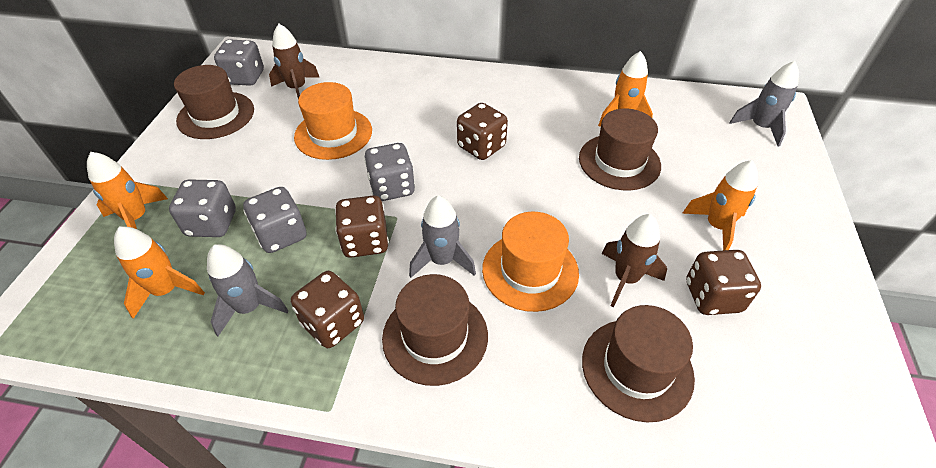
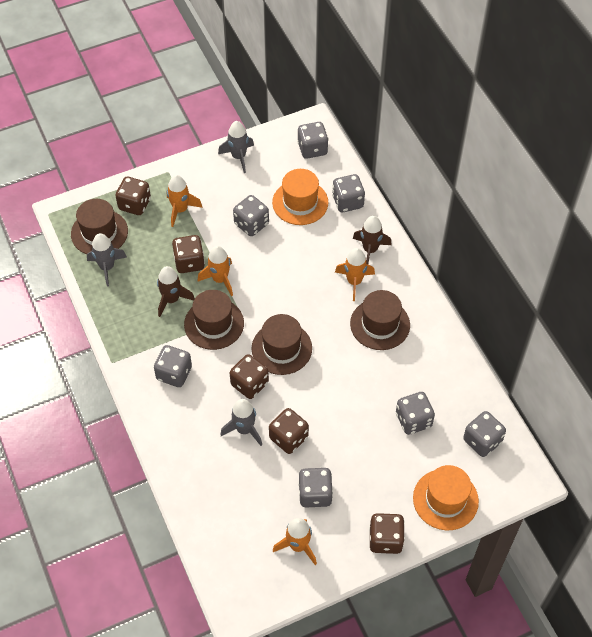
brown dice: 4 -> 5
grey dice: 4 -> 7

